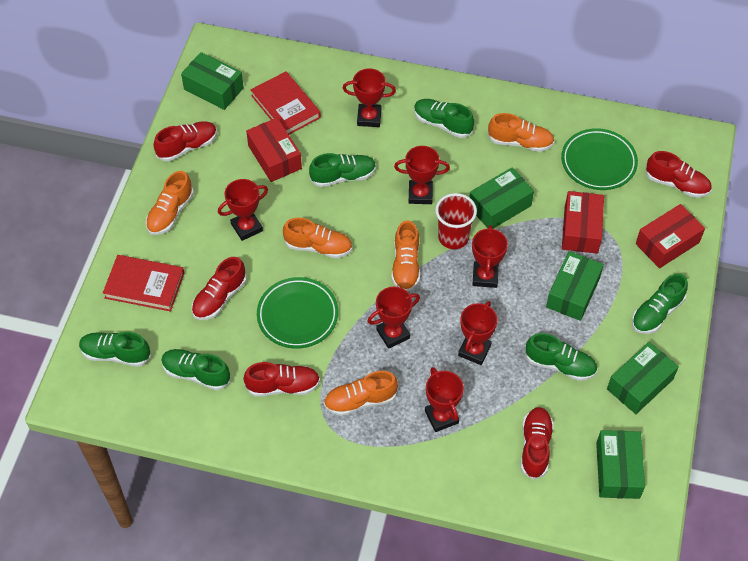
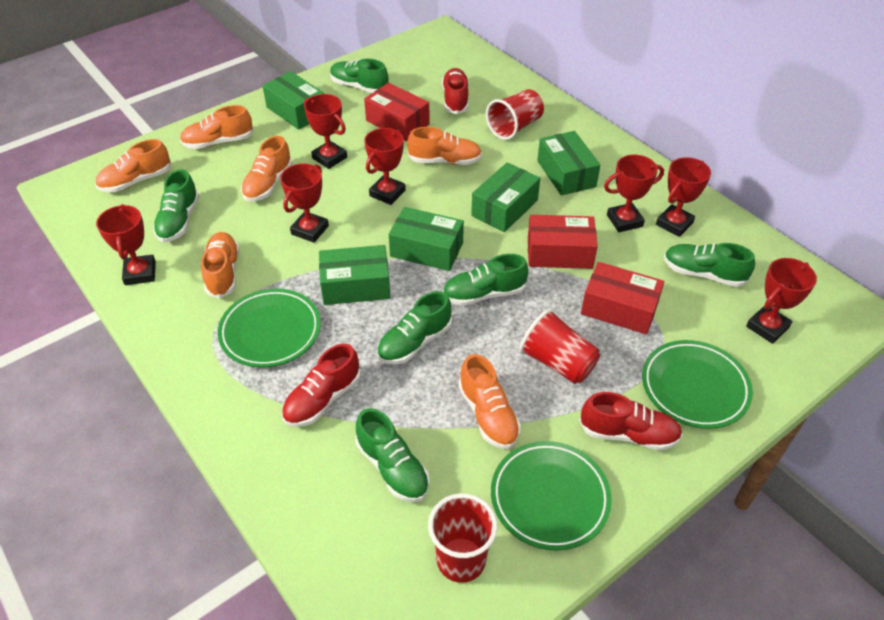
green plate: 2 -> 3
orange shoe: 5 -> 6
red book: 2 -> 0
red cup: 1 -> 3
red shoe: 5 -> 3

